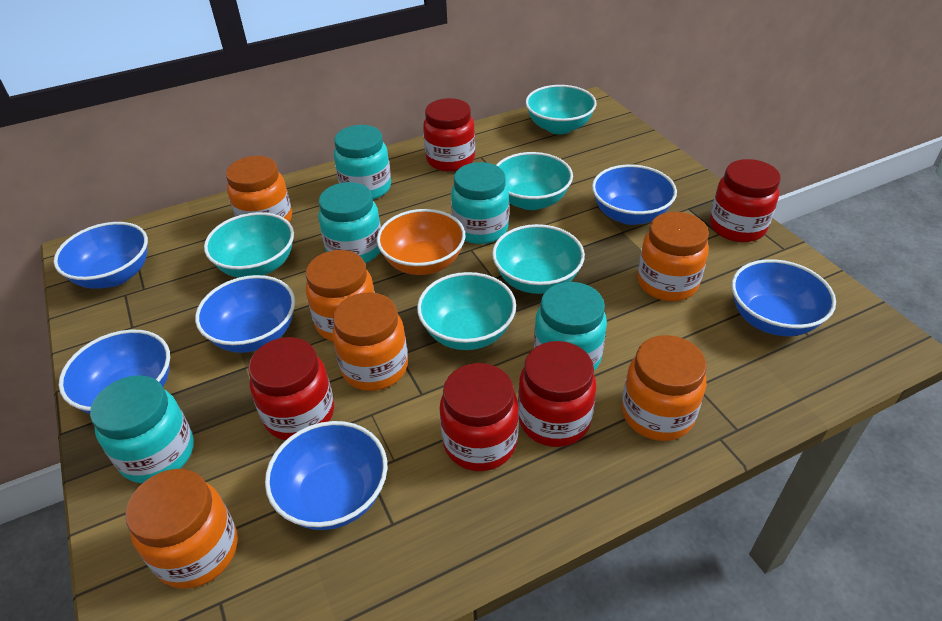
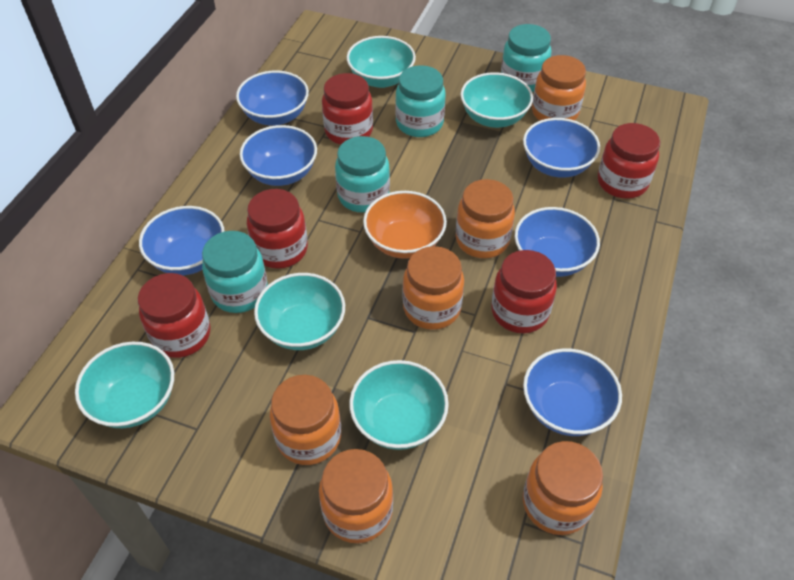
turquoise jar: 5 -> 4

